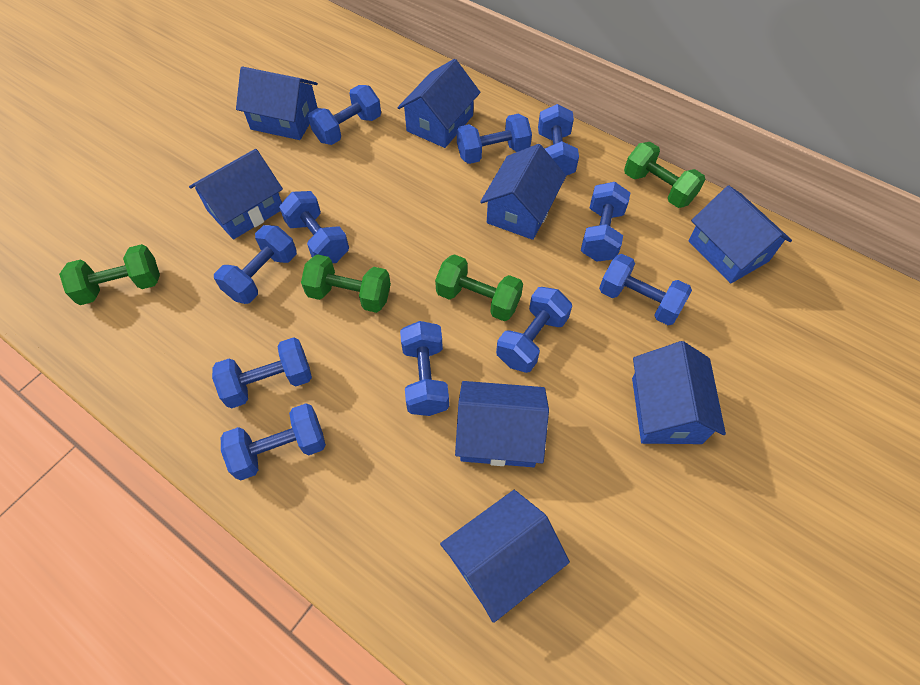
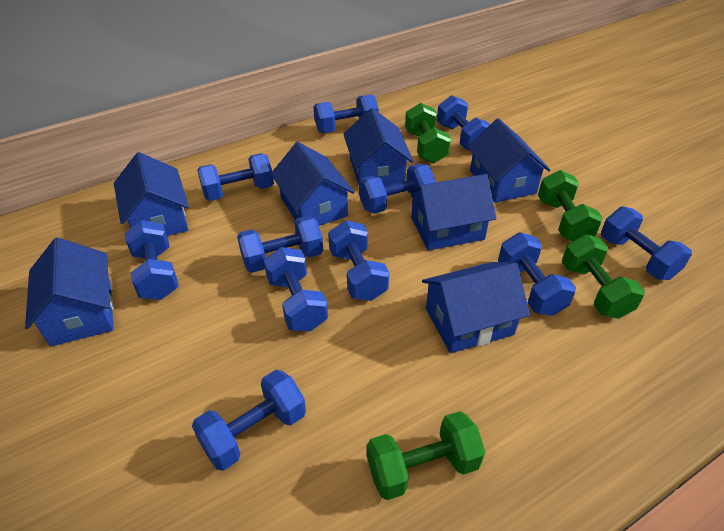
blue house: 8 -> 7

